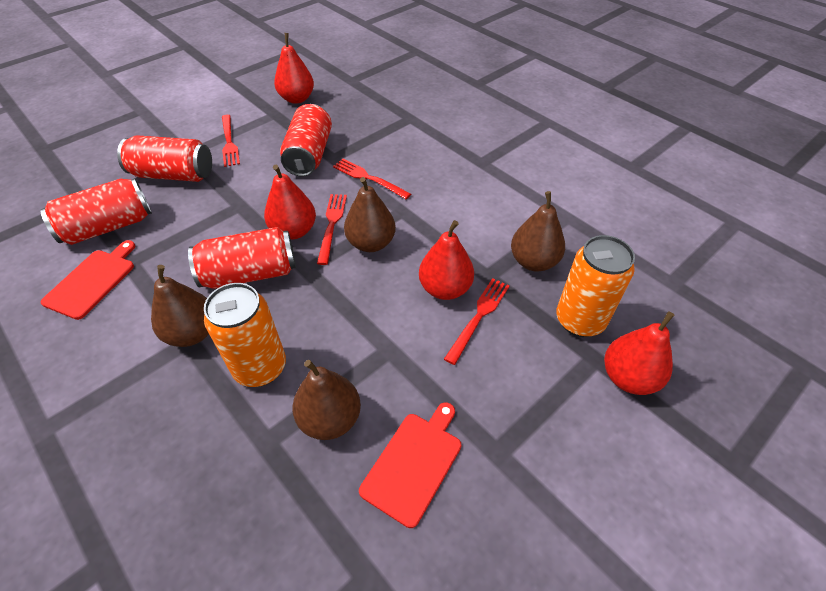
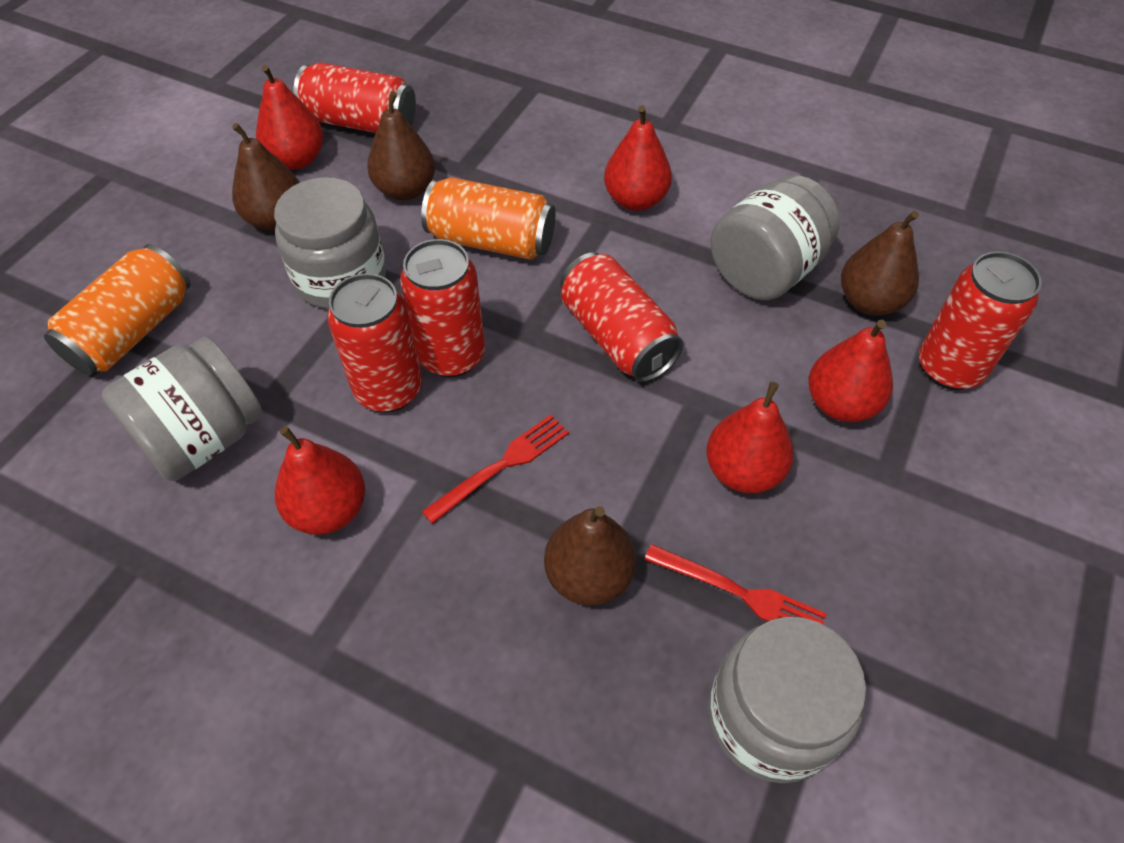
grey jar: 0 -> 4
red can: 4 -> 5
red cutting board: 2 -> 0
red fork: 4 -> 2
red pear: 4 -> 5

